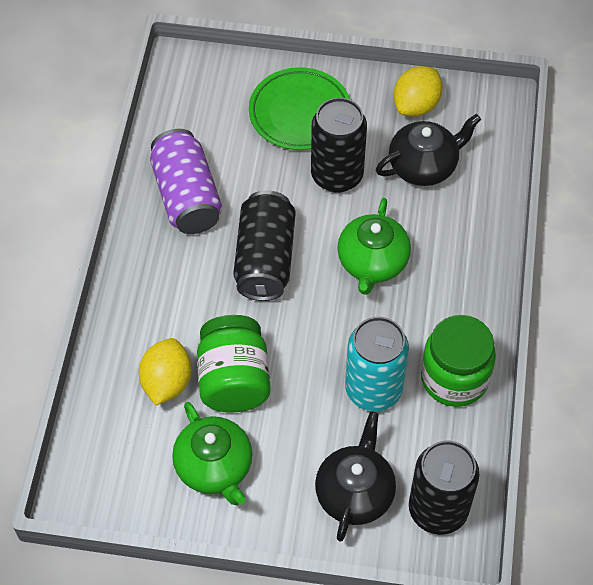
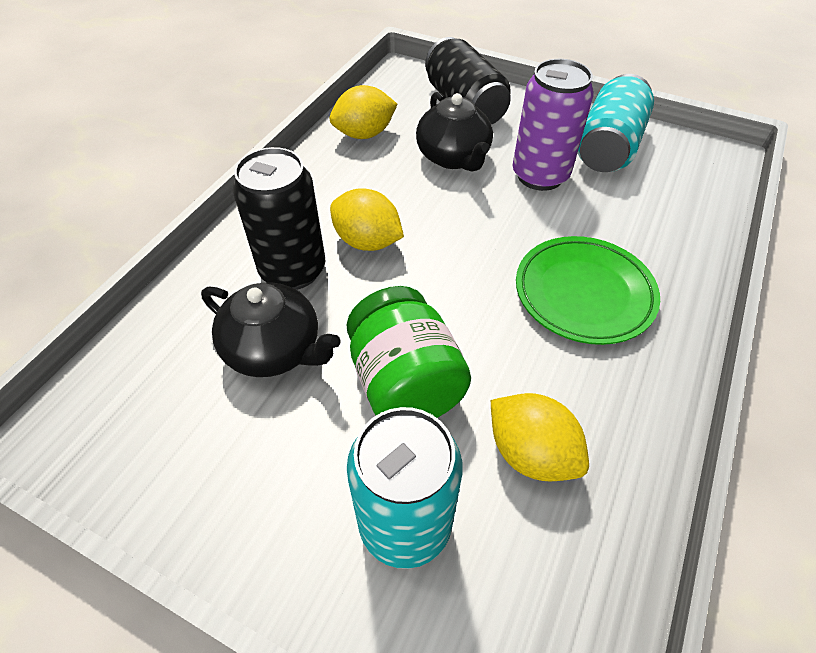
black can: 3 -> 2
green jar: 2 -> 1
green teapot: 2 -> 0
turquoise can: 1 -> 2
yellow lemon: 2 -> 3

